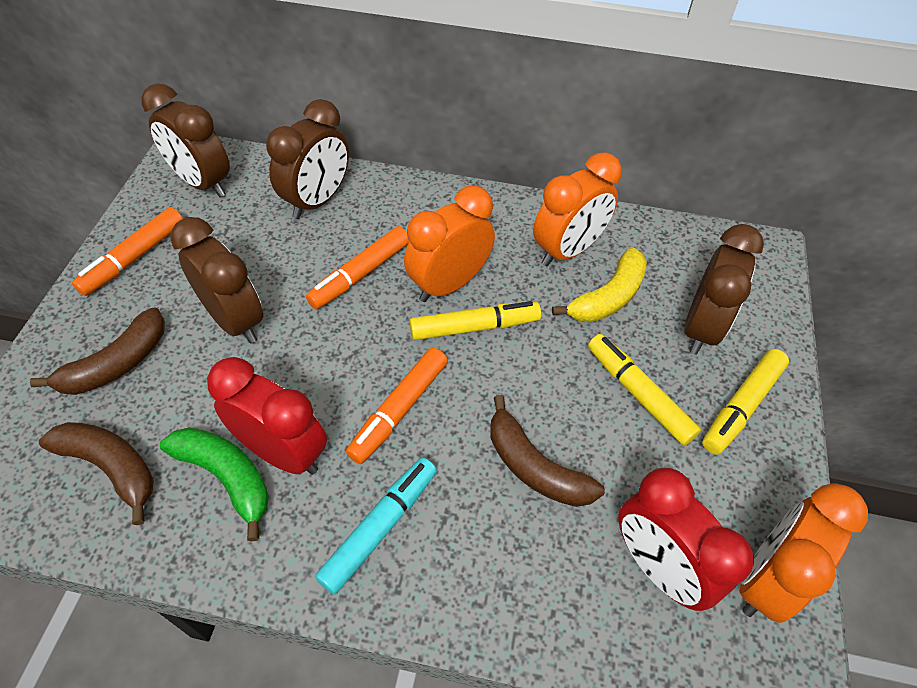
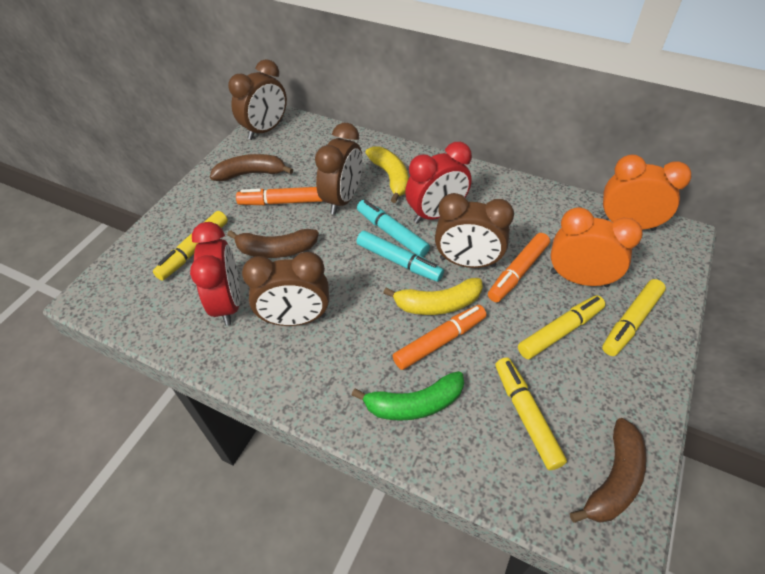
orange clock: 3 -> 2
turquoise marker: 1 -> 2
yellow banana: 1 -> 2
yellow marker: 3 -> 4

